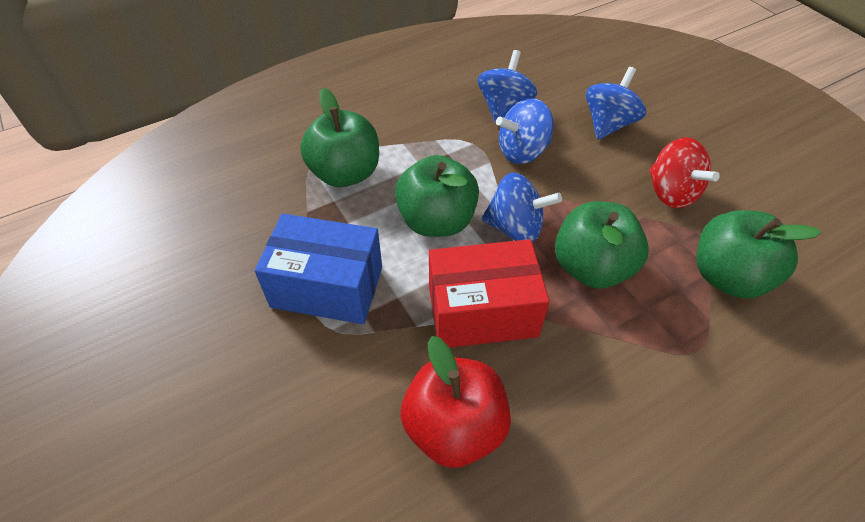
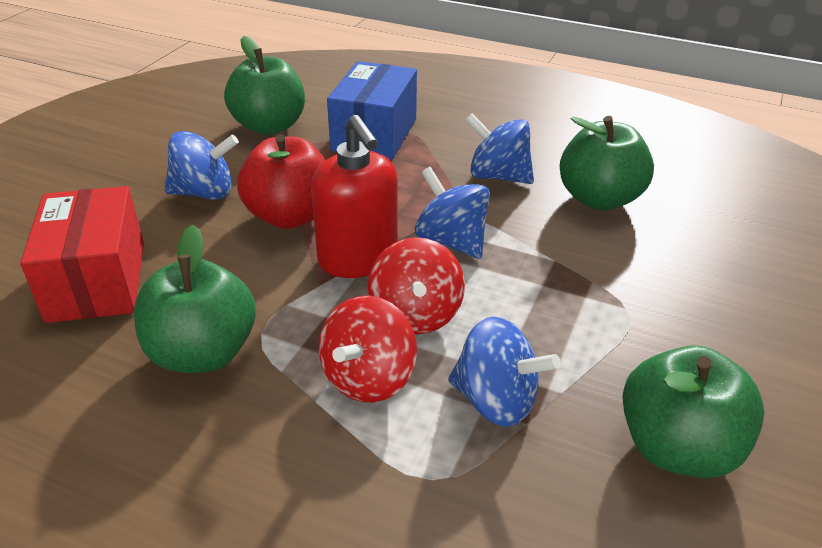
red soap dispenser: 0 -> 1
red spinning top: 1 -> 2

